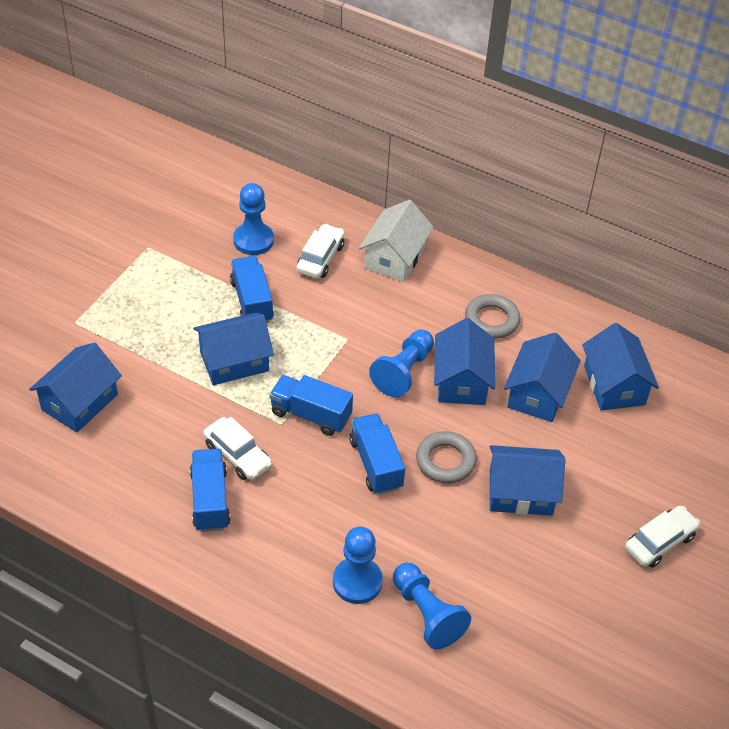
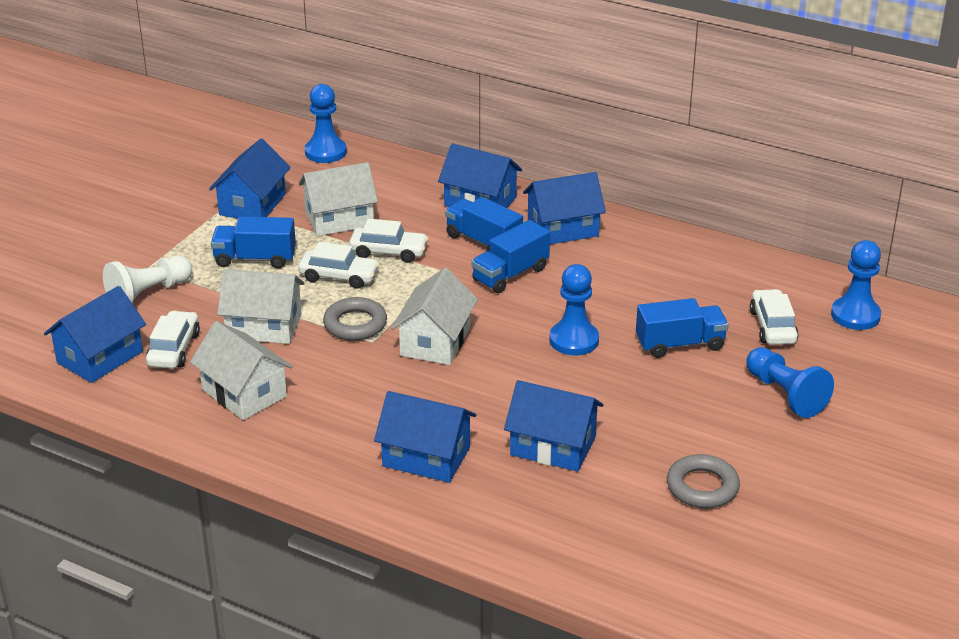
white car: 3 -> 4
white house: 1 -> 4
white pawn: 0 -> 1

